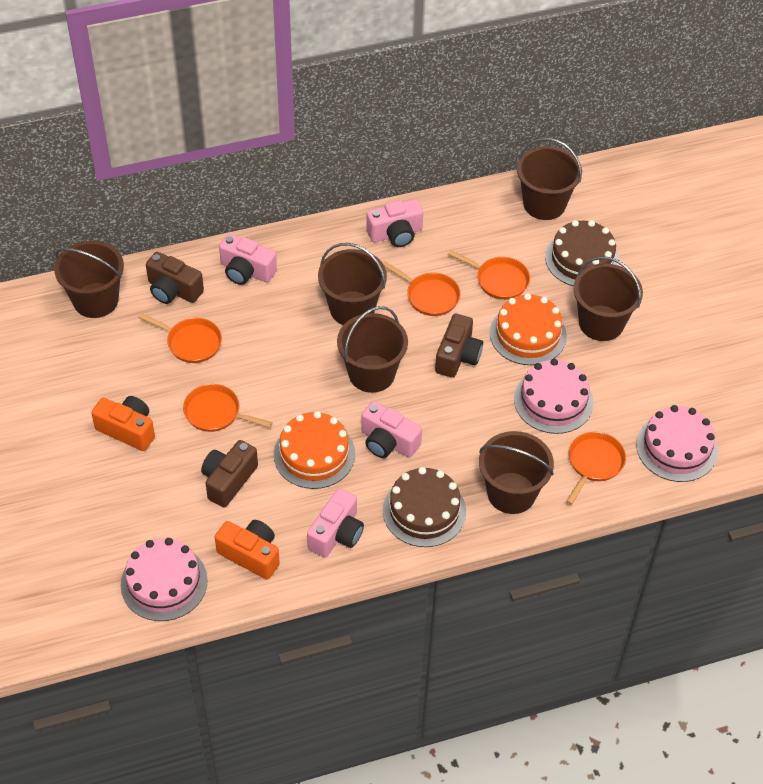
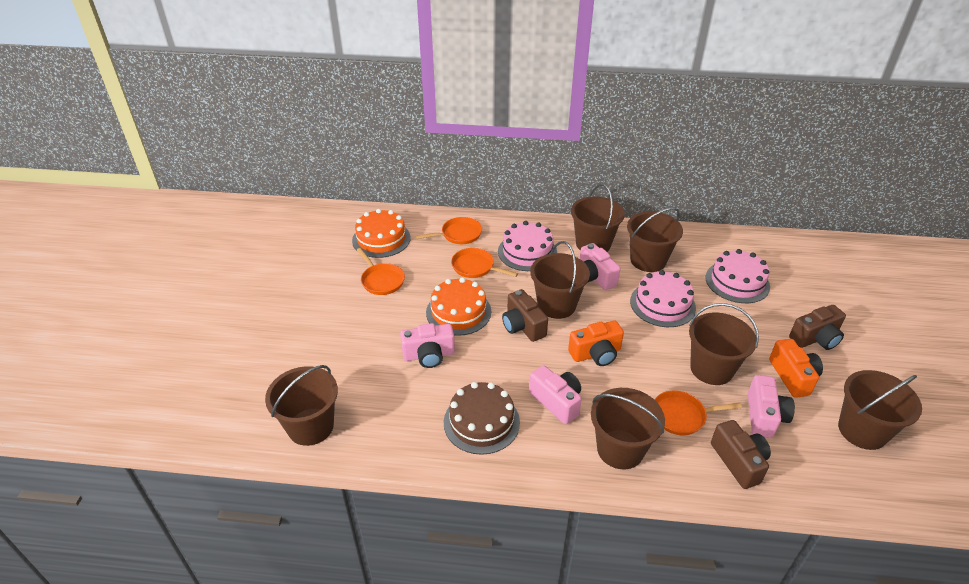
brown bucket: 6 -> 7
brown cake: 2 -> 1
orange pan: 5 -> 4

